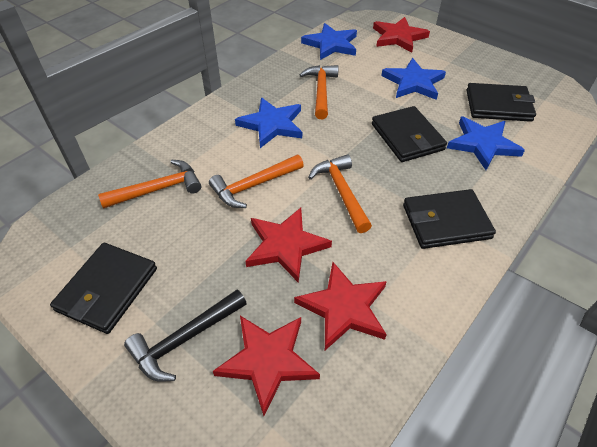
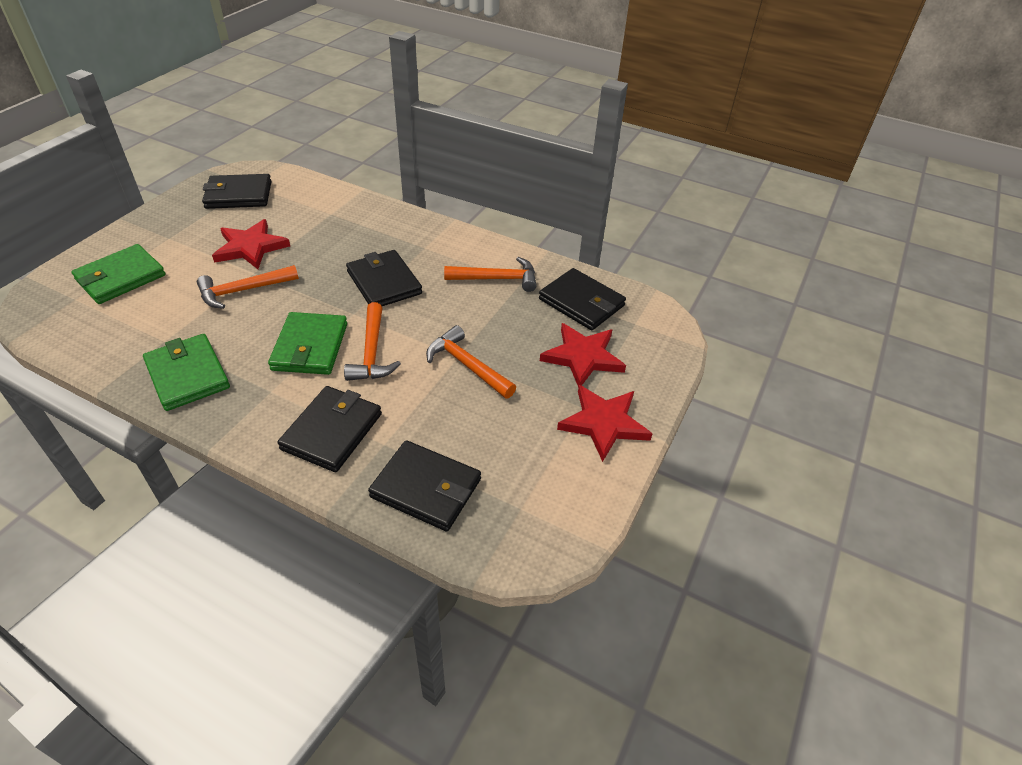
black hammer: 1 -> 0
black wallet: 4 -> 5
blue star: 4 -> 0
green wallet: 0 -> 3
red star: 4 -> 3

